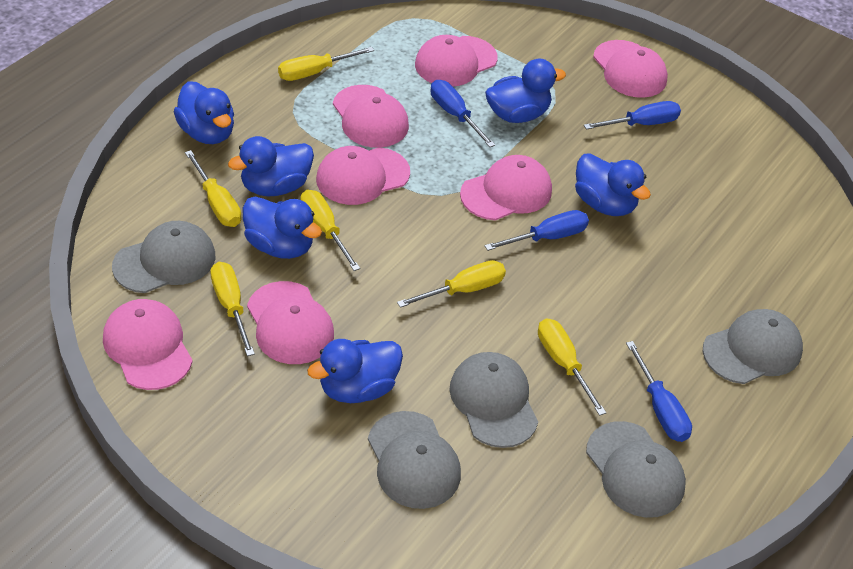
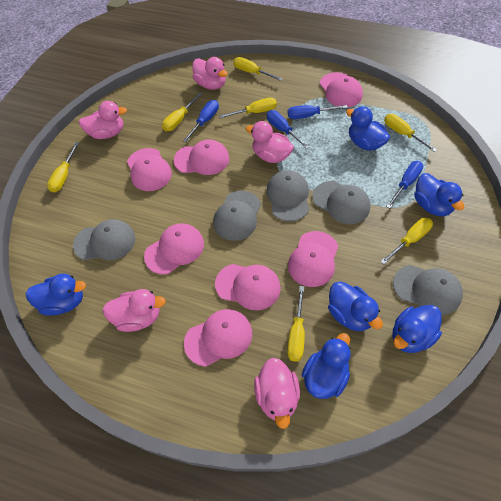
pink duck: 0 -> 5
yellow screwdriver: 6 -> 7

